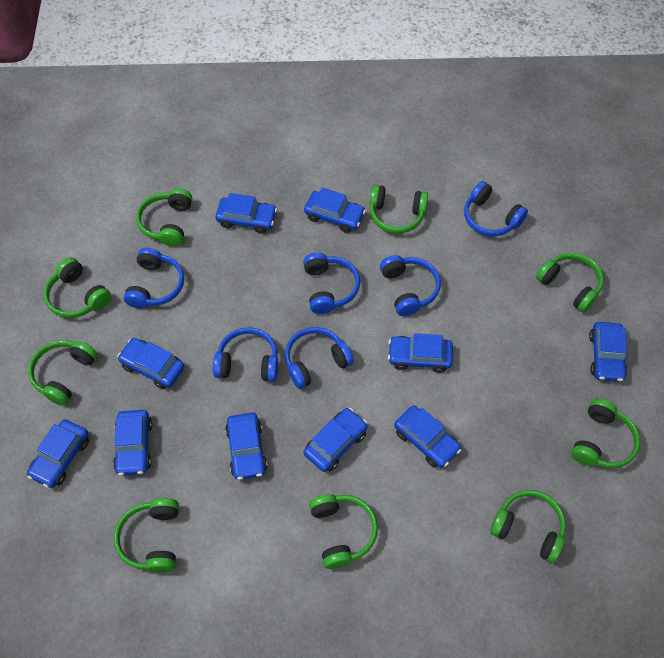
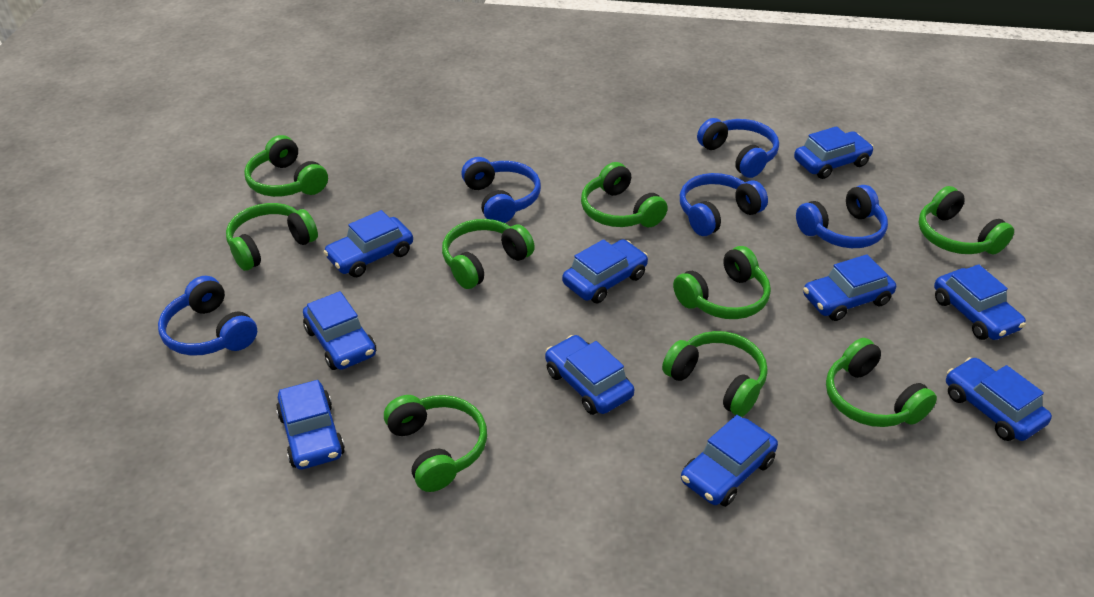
blue headphones: 6 -> 5

